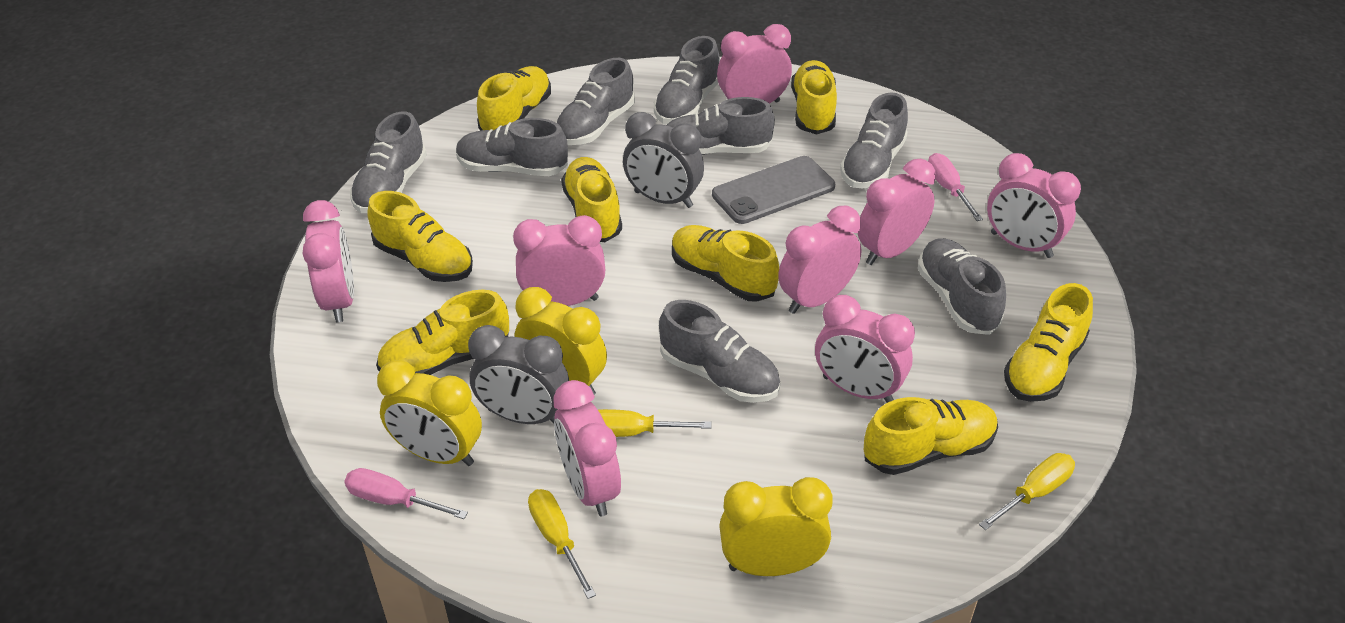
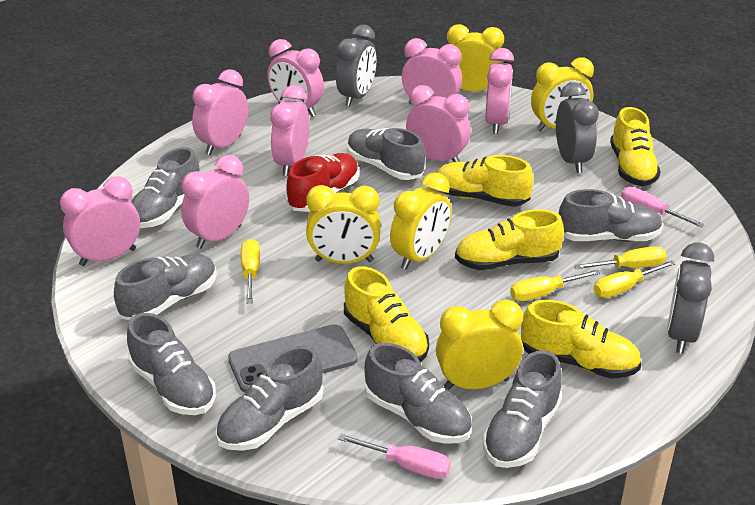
grey clock: 2 -> 3
red shoe: 0 -> 1
yellow clock: 3 -> 5
yellow screwdriver: 3 -> 4
yellow shoe: 8 -> 5

